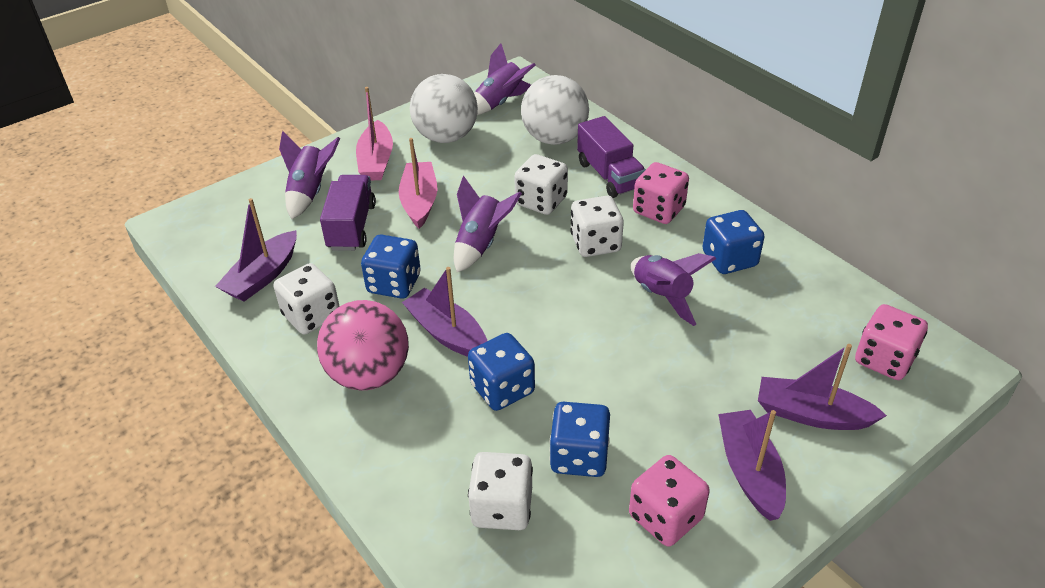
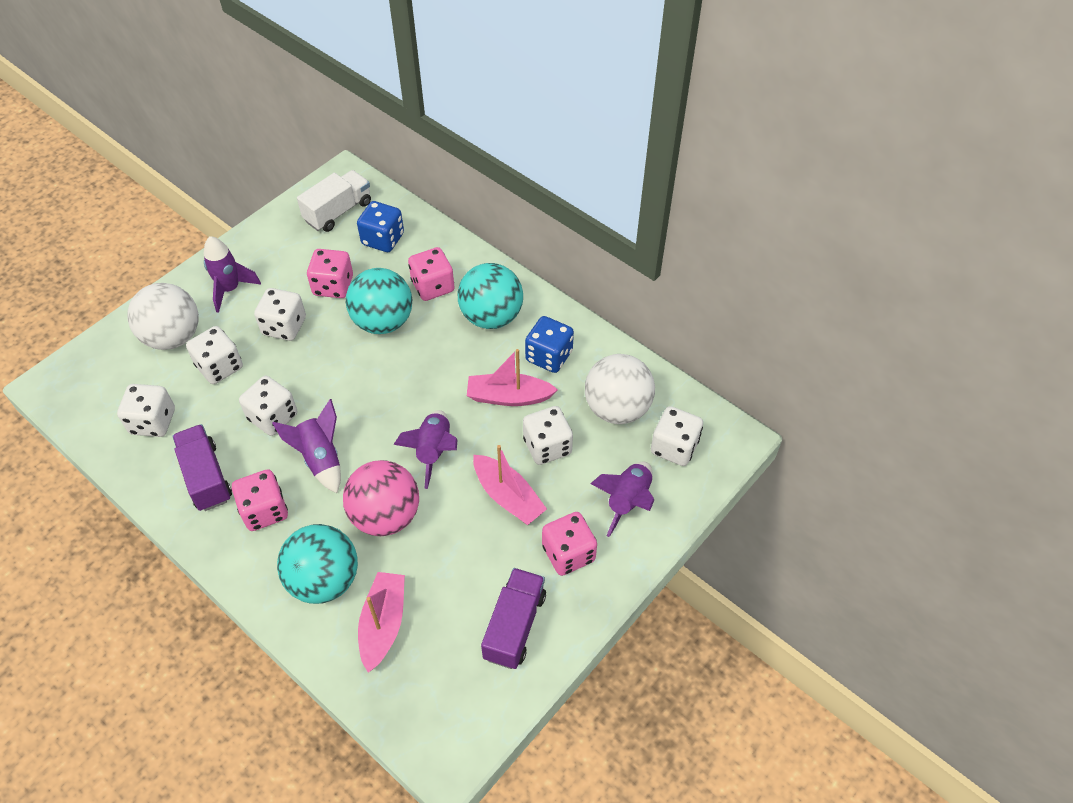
blue dice: 4 -> 2
pink boat: 2 -> 3
pink dice: 3 -> 4
purple boat: 4 -> 0
turquoise ball: 0 -> 3
white dice: 4 -> 6
white truck: 0 -> 1

